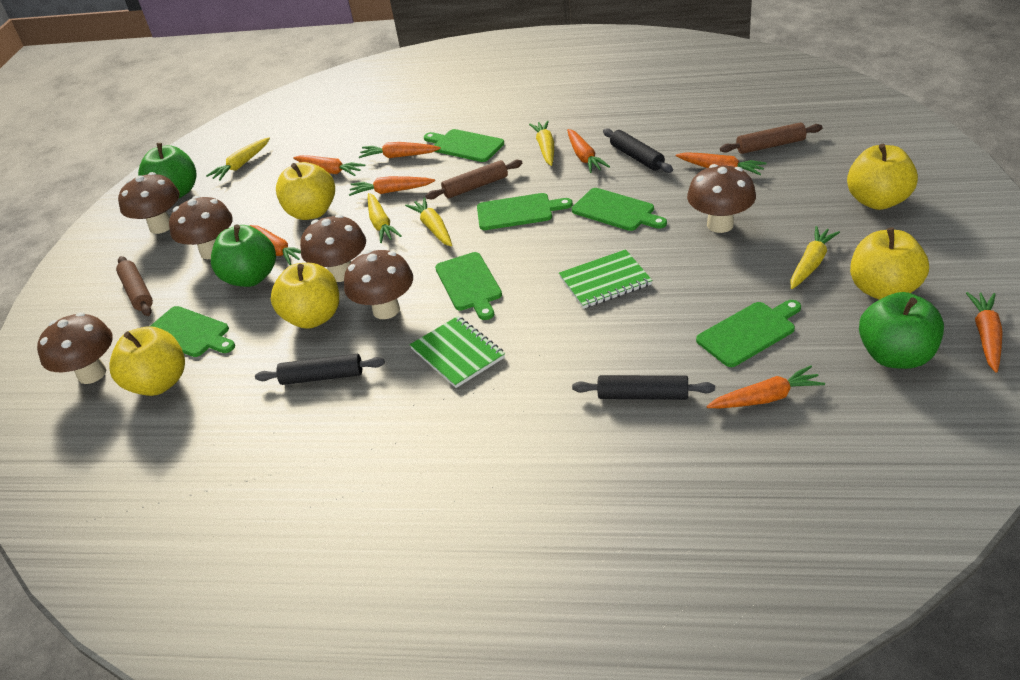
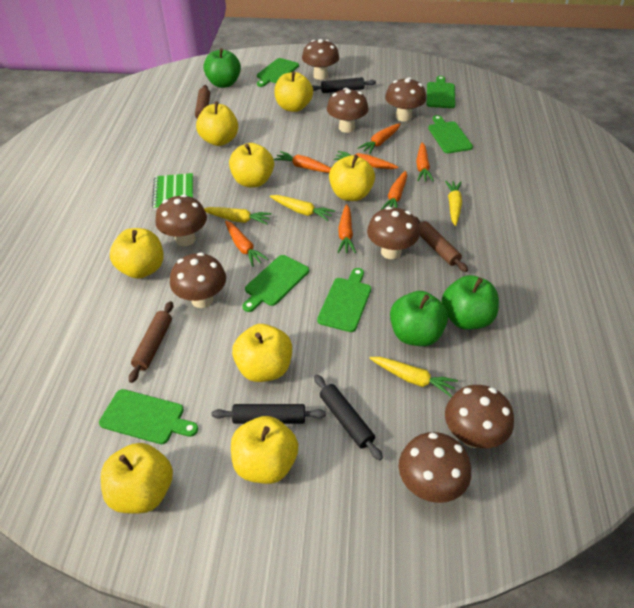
brown mushroom: 6 -> 8
green notebook: 2 -> 1
orange carrot: 8 -> 7
yellow apple: 5 -> 8
yellow carrot: 5 -> 4

